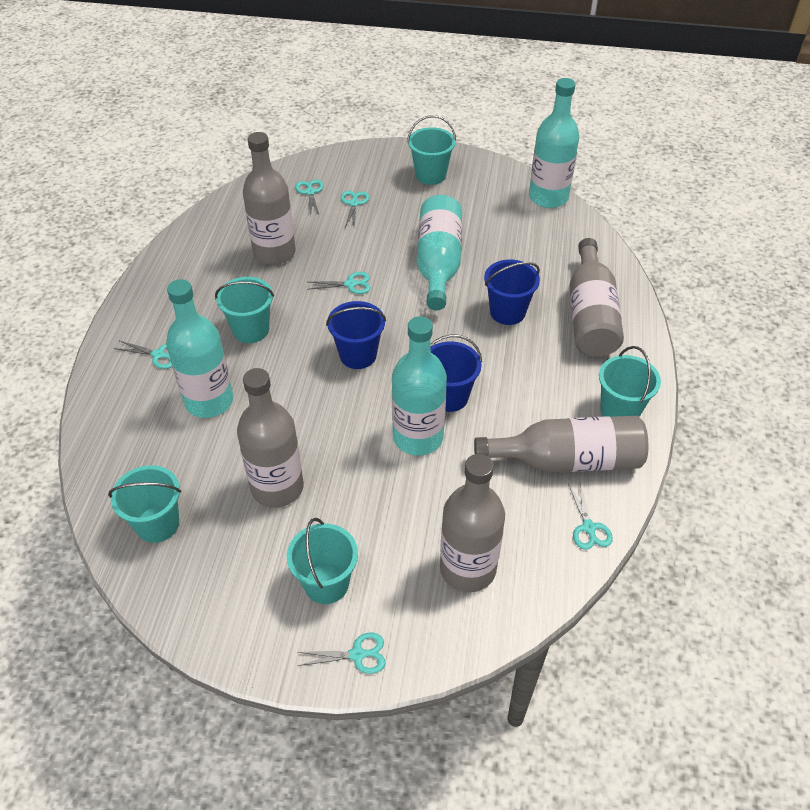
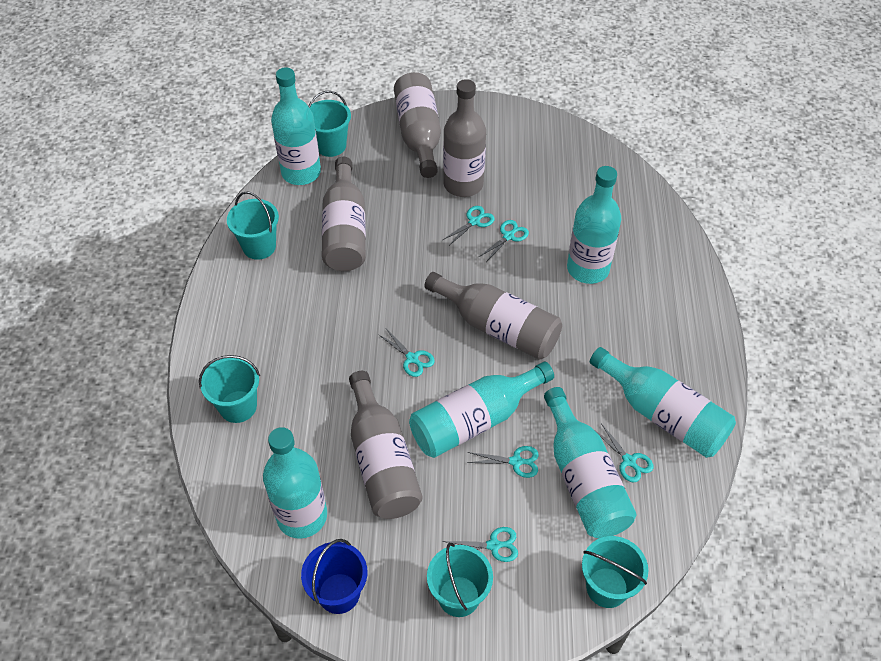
blue bucket: 3 -> 1
turquoise bottle: 4 -> 6

